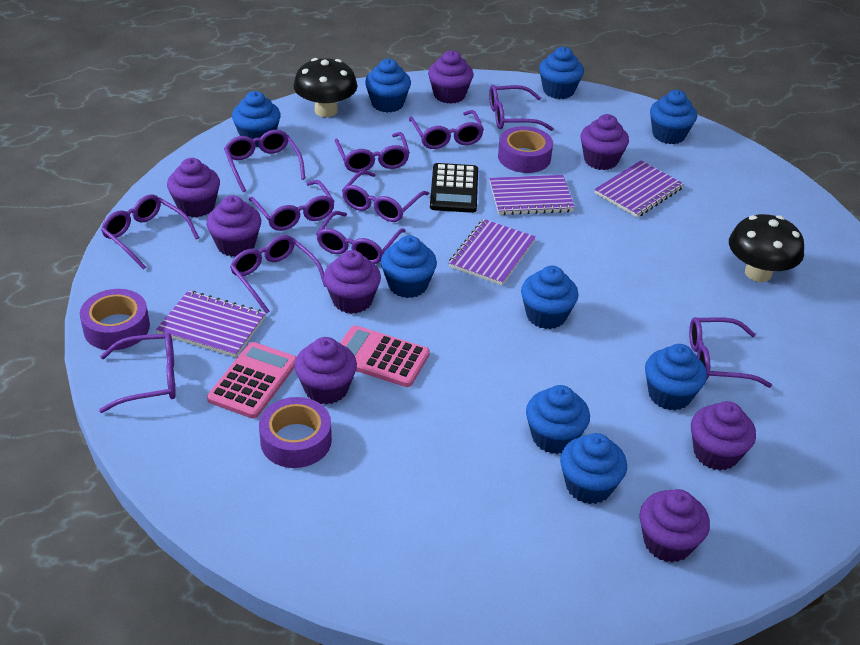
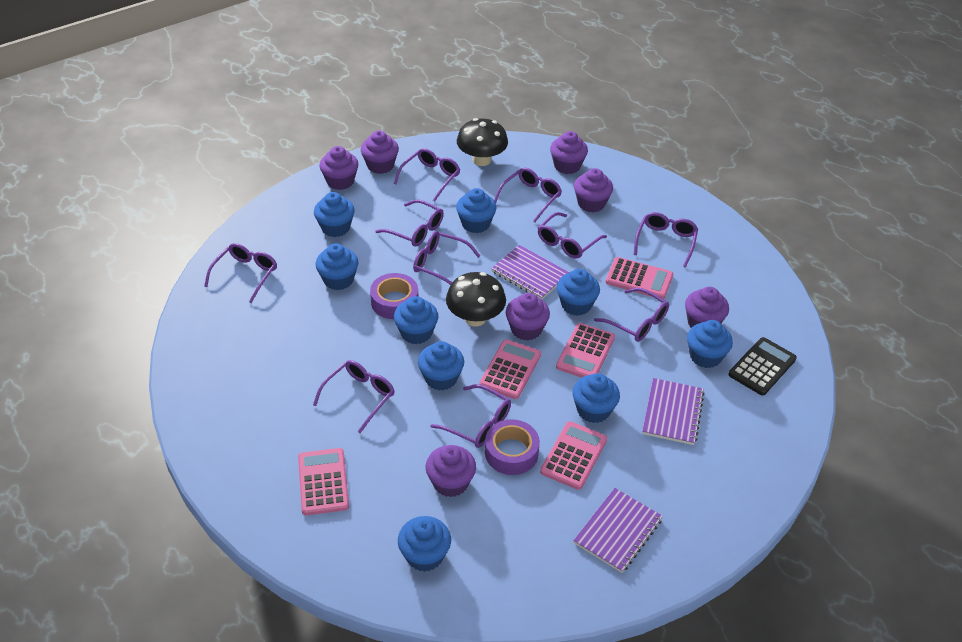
pink calculator: 2 -> 5
purple cupcake: 8 -> 7
purple glasses: 11 -> 10
purple notebook: 4 -> 3
purple tape: 3 -> 2

